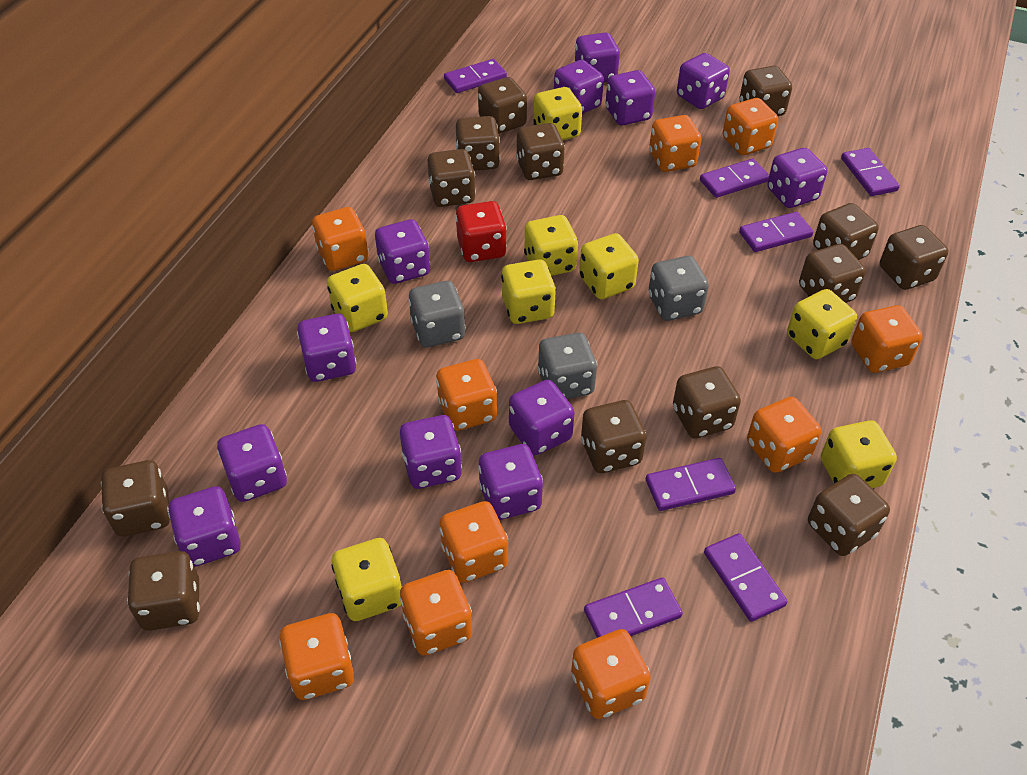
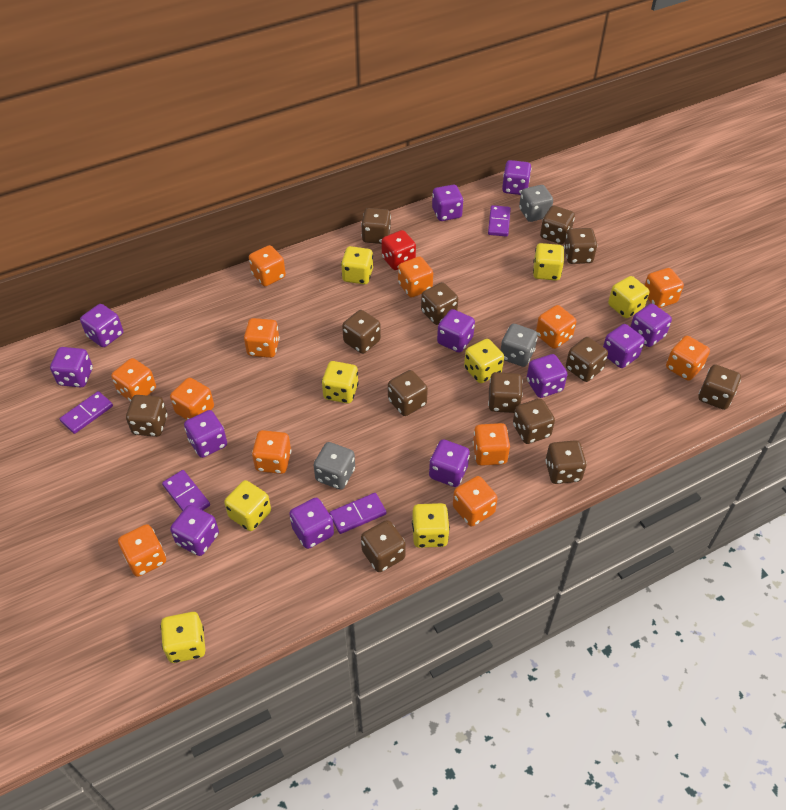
orange dice: 10 -> 12
purple domino: 7 -> 4

